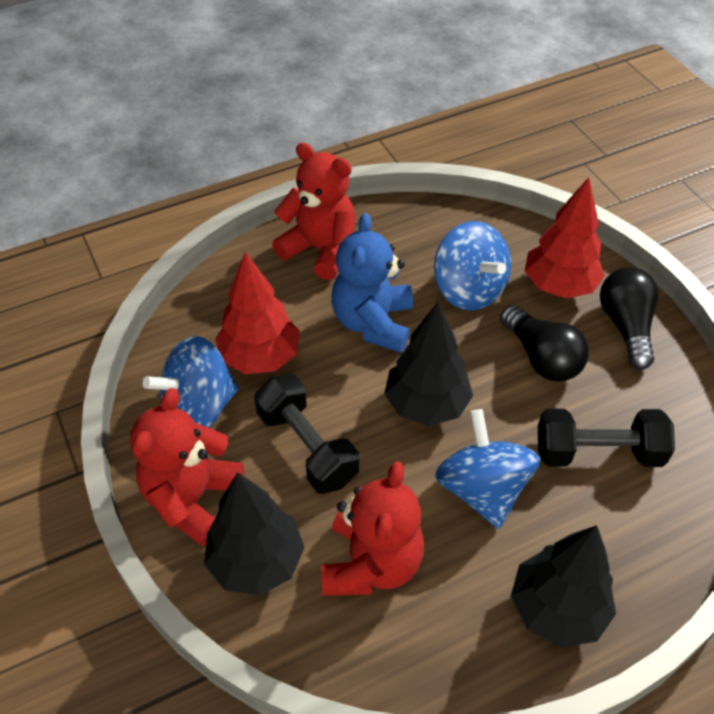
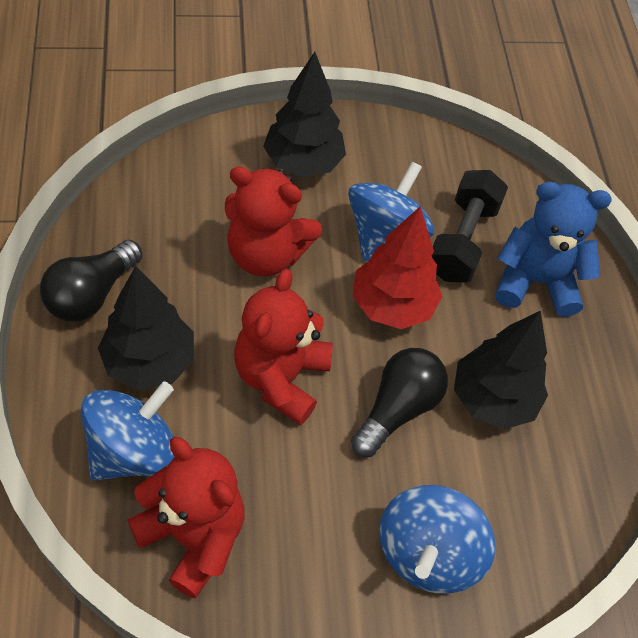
black dumbbell: 2 -> 1
red tree: 2 -> 1

